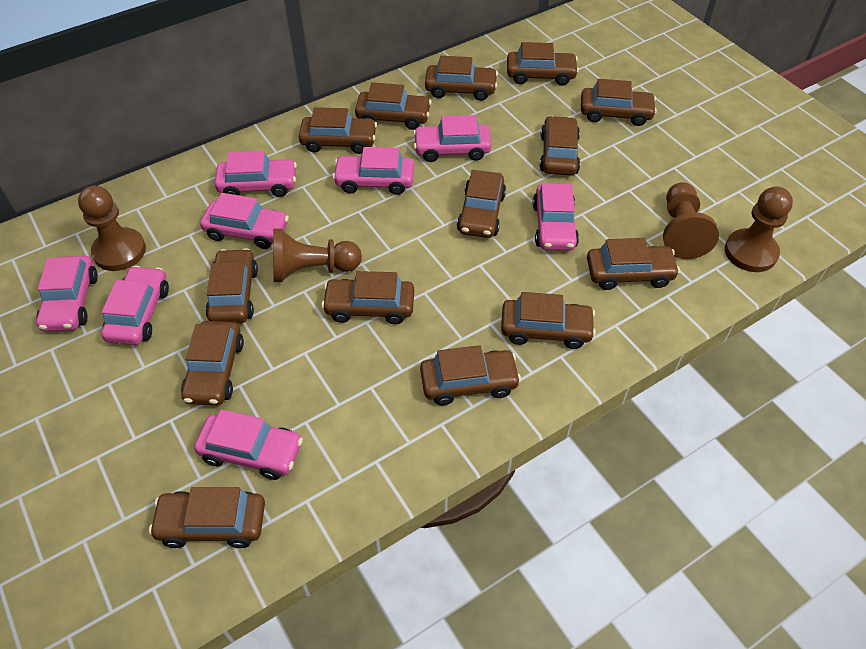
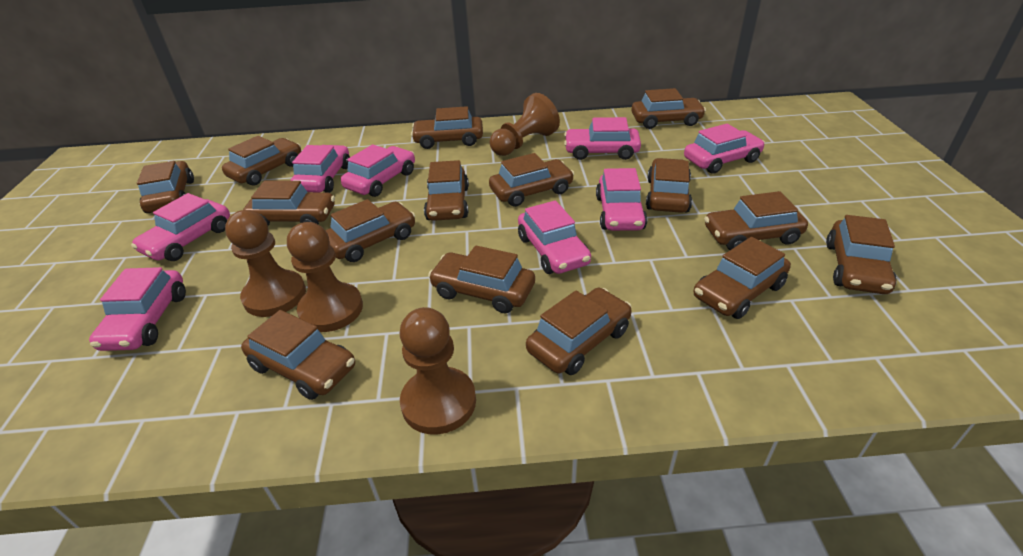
brown car: 14 -> 15

